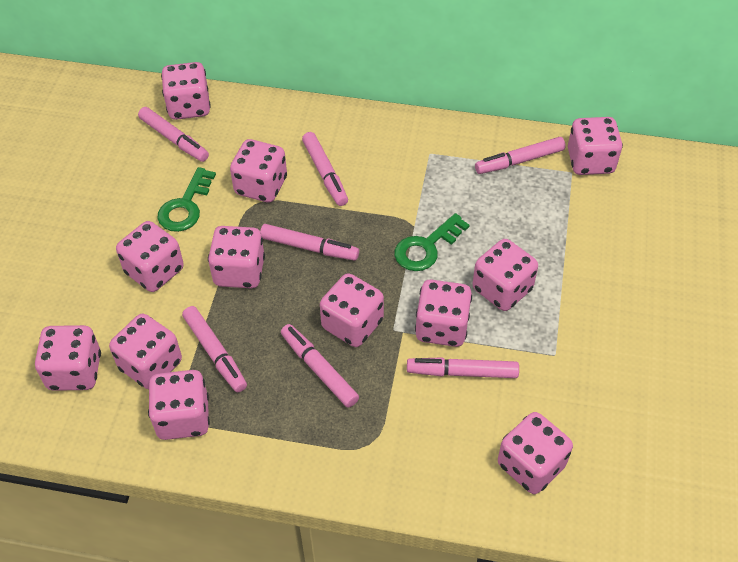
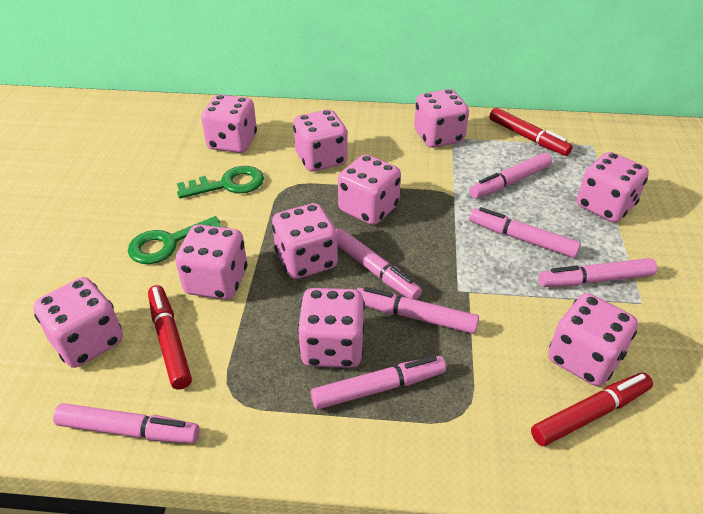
pink dice: 12 -> 10
red marker: 0 -> 3

